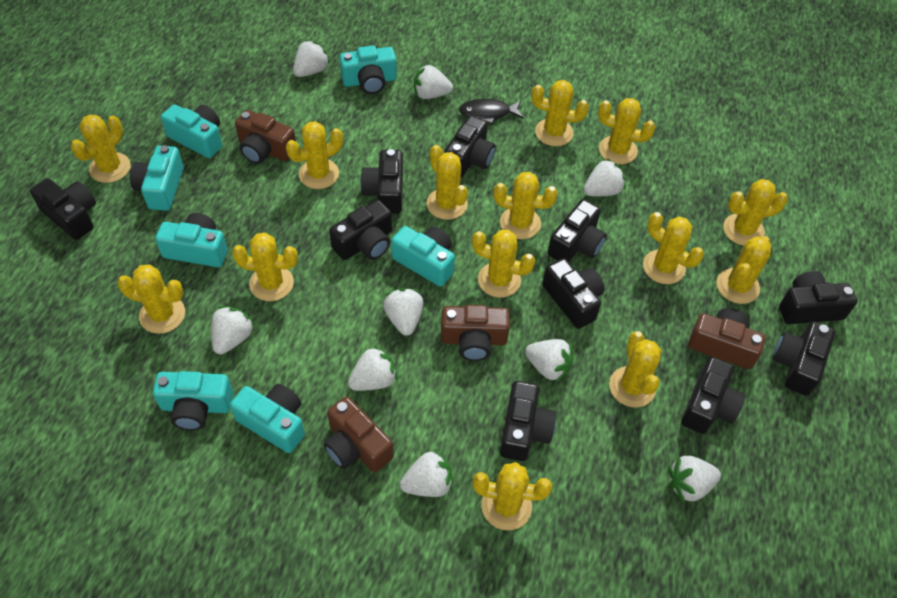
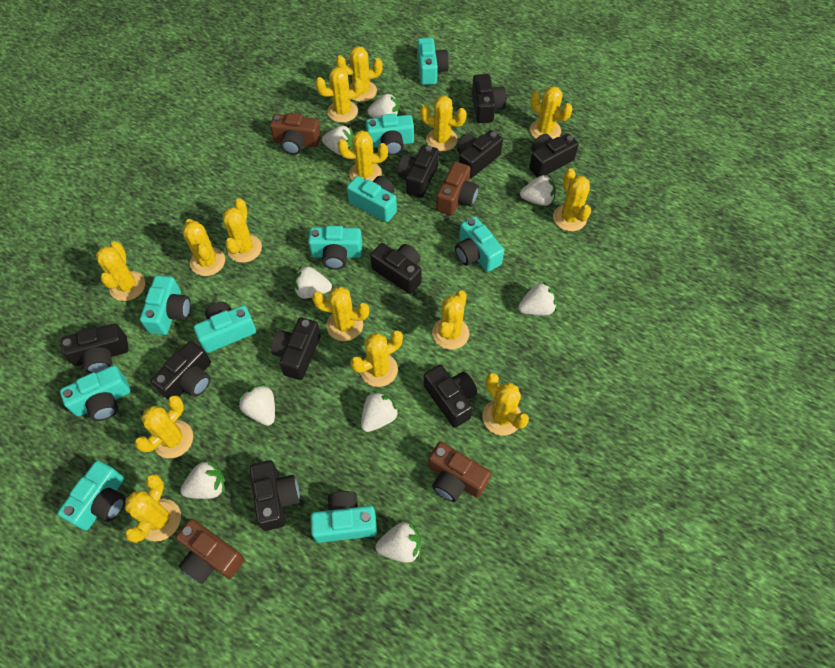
black fish: 1 -> 0
turquoise camera: 7 -> 10
yellow cactus: 14 -> 15

